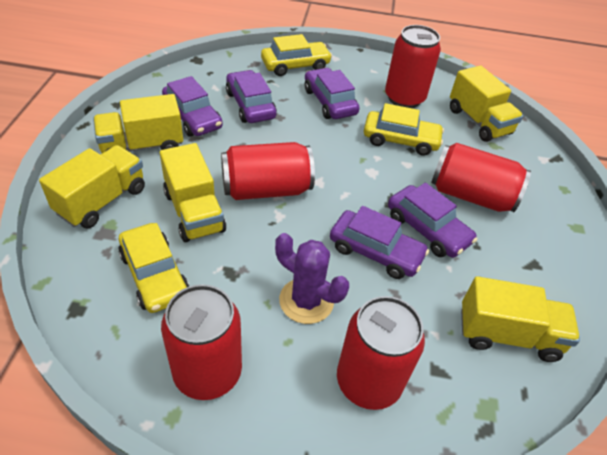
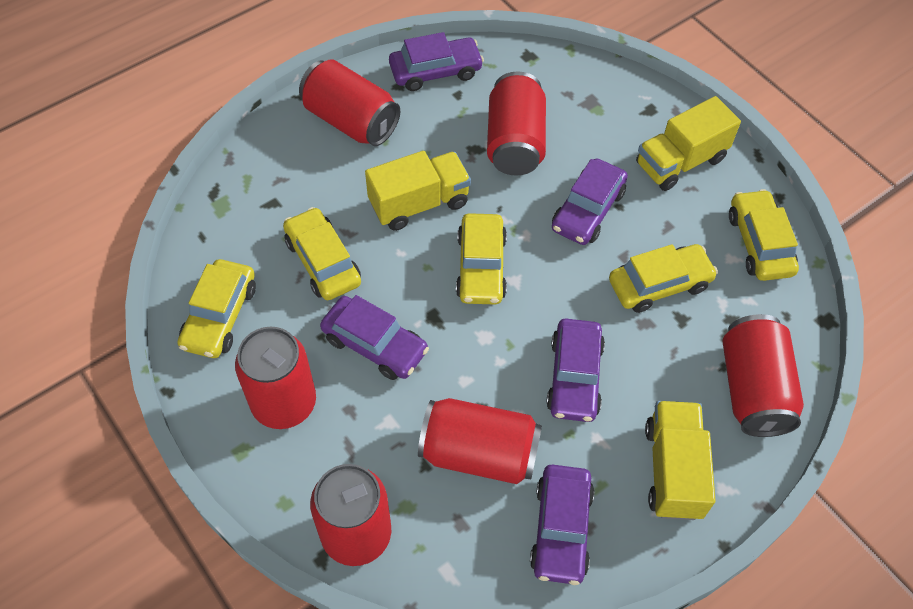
purple cactus: 1 -> 0
red can: 5 -> 6
yellow car: 3 -> 5
yellow truck: 5 -> 3

